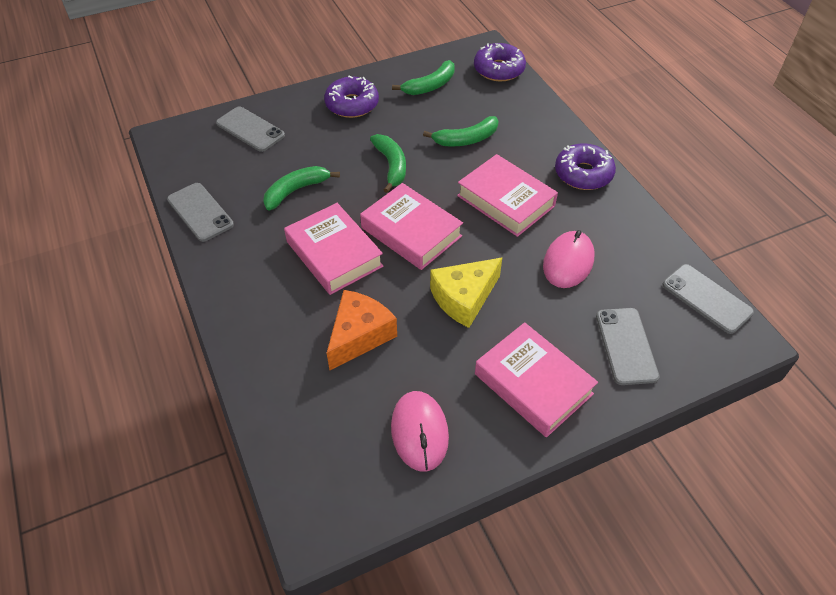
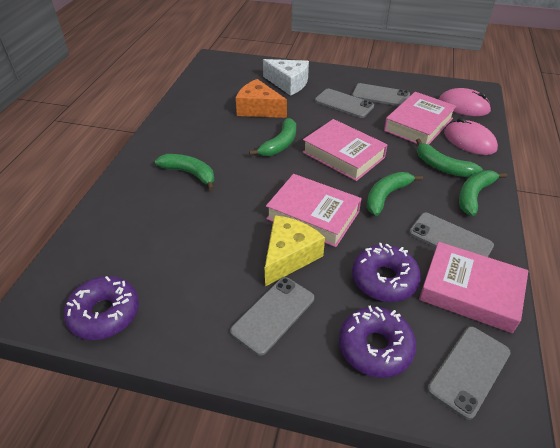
green banana: 4 -> 5
grey phone: 4 -> 5
white cheese: 0 -> 1

